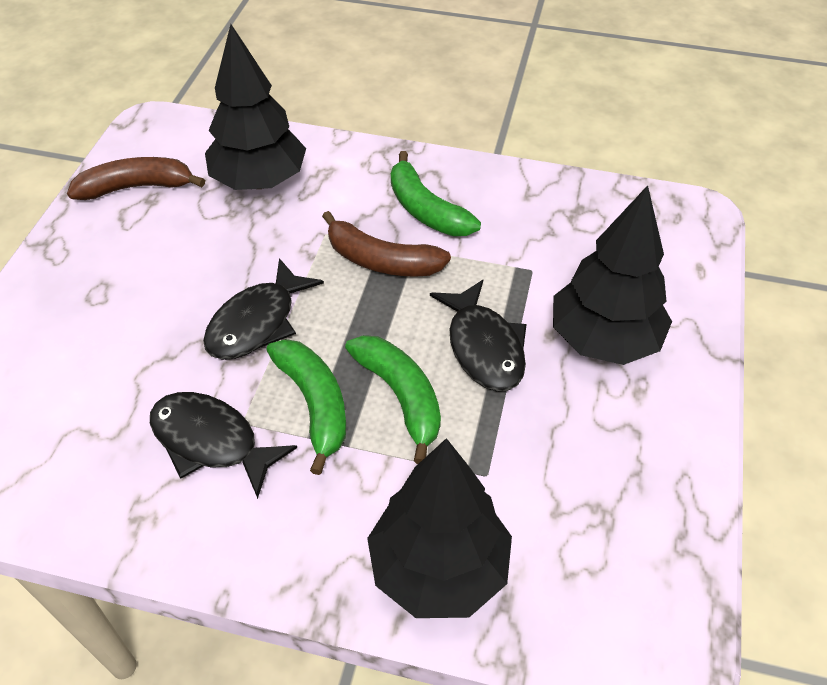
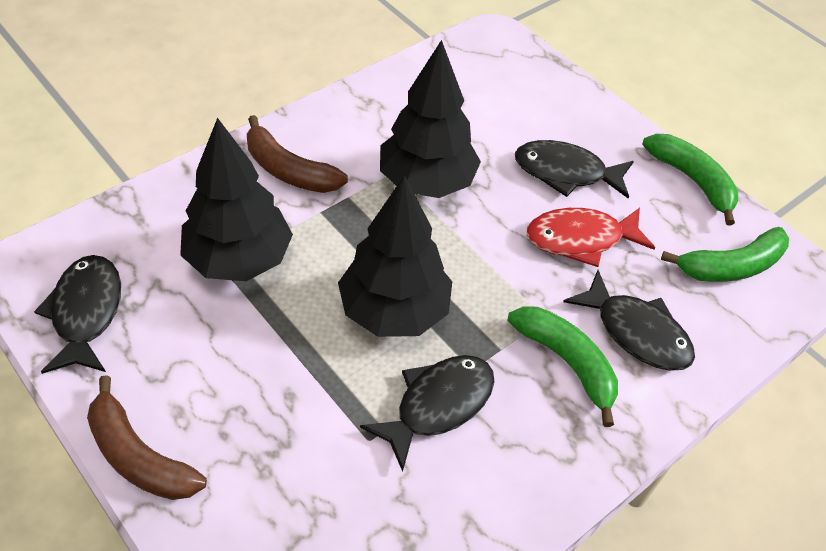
black fish: 3 -> 4
red fish: 0 -> 1

